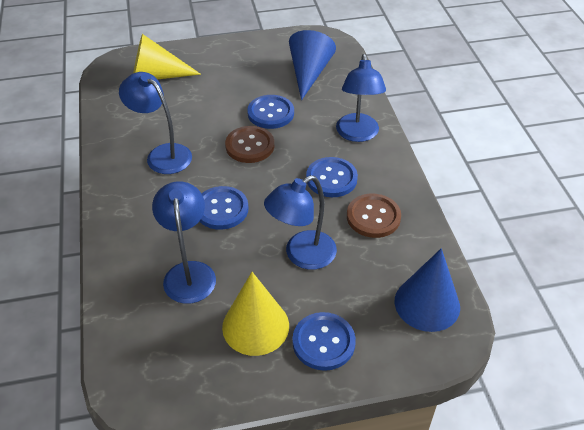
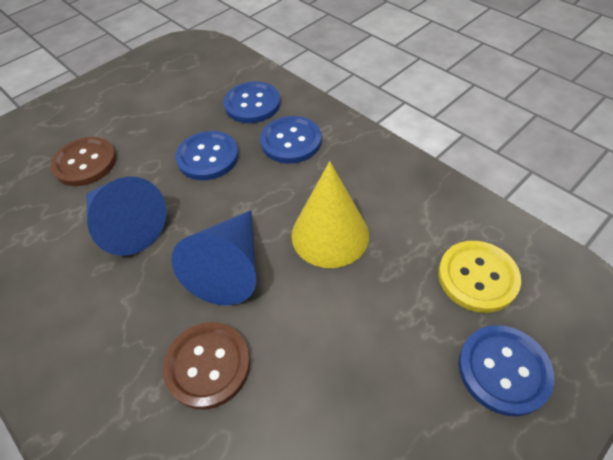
blue lamp: 4 -> 0
yellow button: 0 -> 1
yellow cone: 2 -> 1

